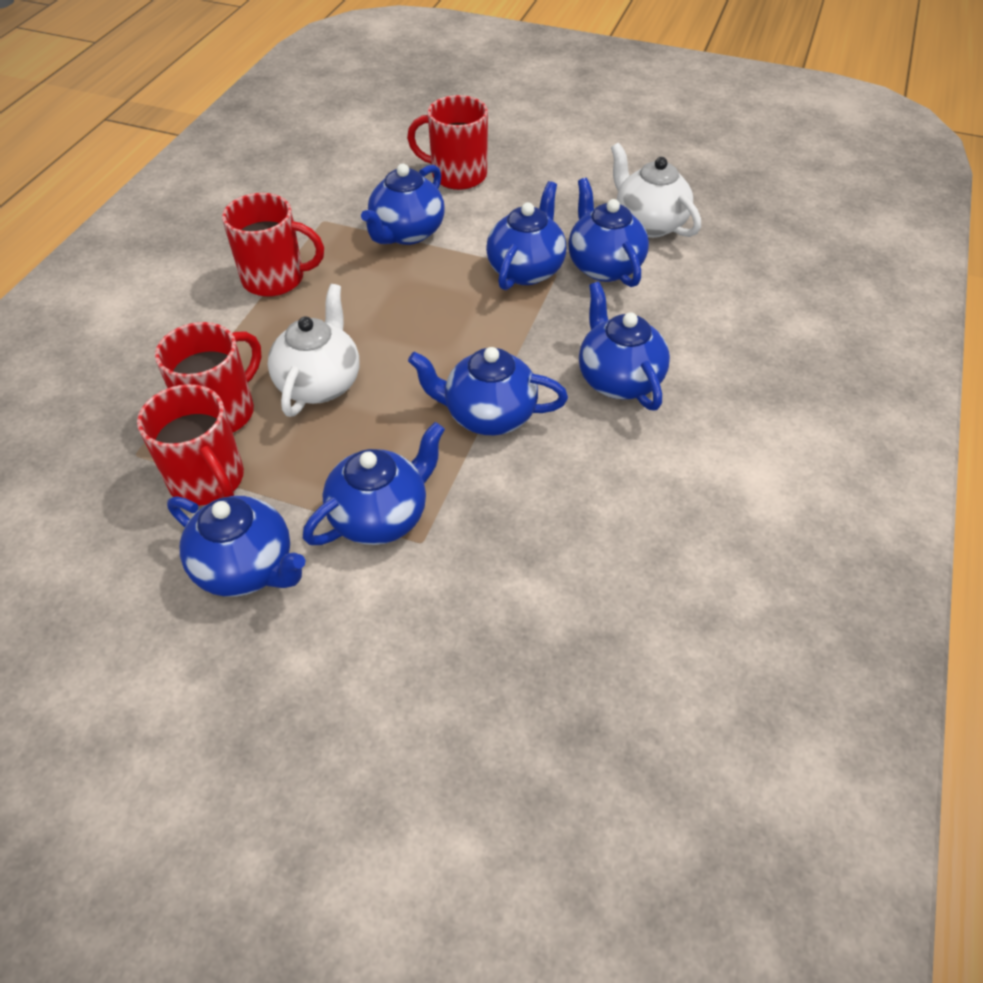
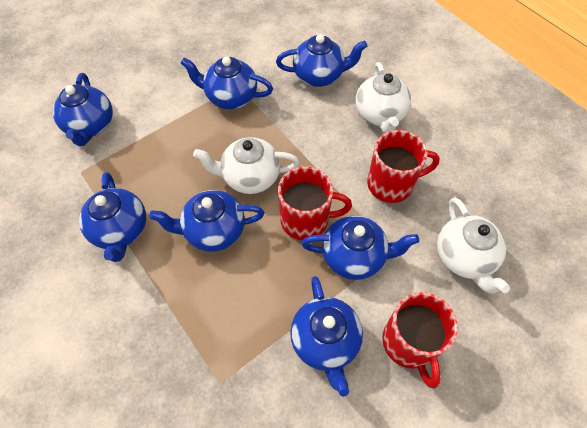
red mug: 4 -> 3
white teapot: 2 -> 3

